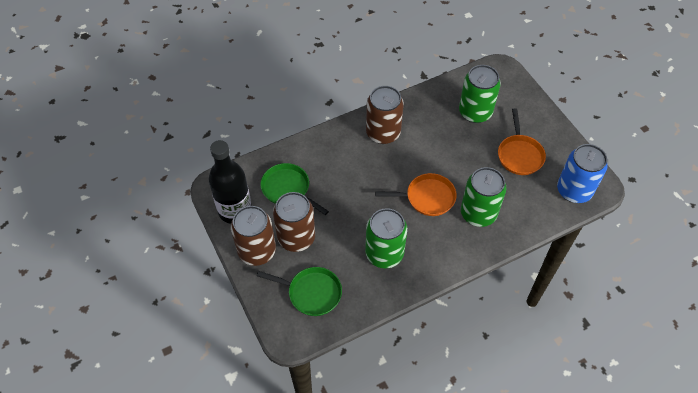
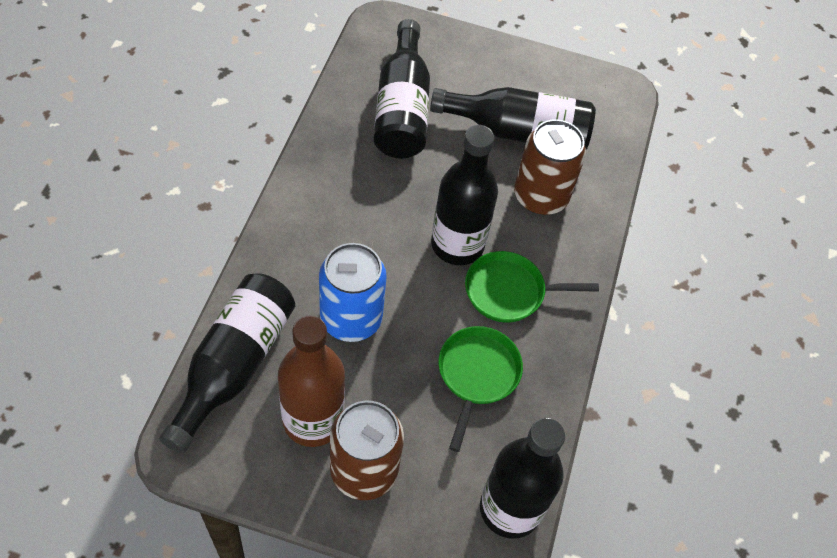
black bottle: 1 -> 5
brown bottle: 0 -> 1
brown can: 3 -> 2
green can: 3 -> 0
orange pan: 2 -> 0

